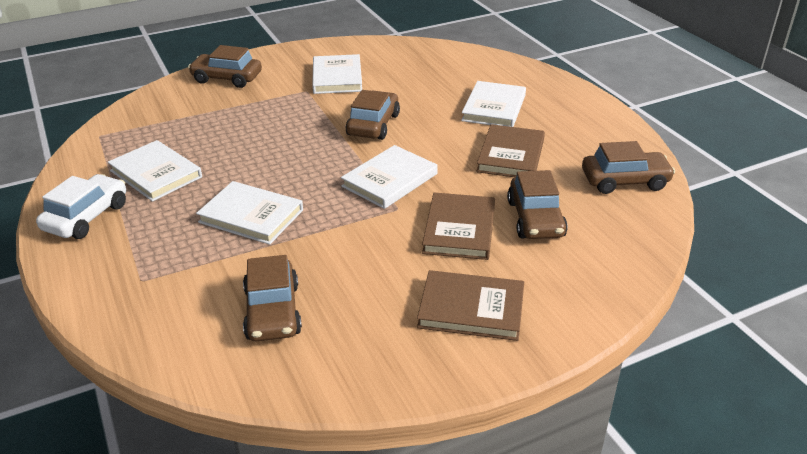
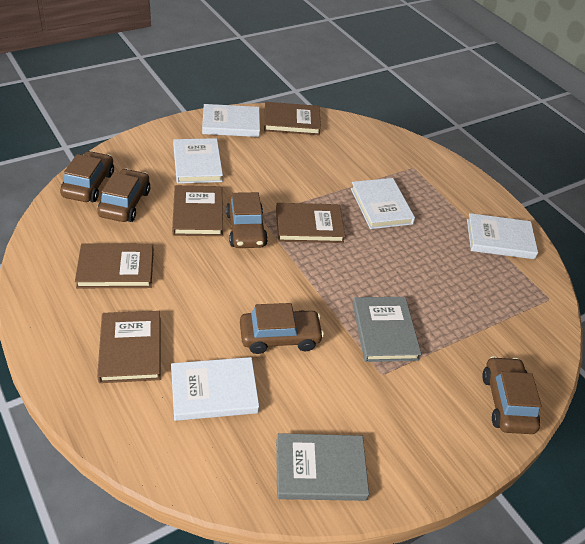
brown book: 3 -> 5
grey book: 0 -> 2
white car: 1 -> 0

